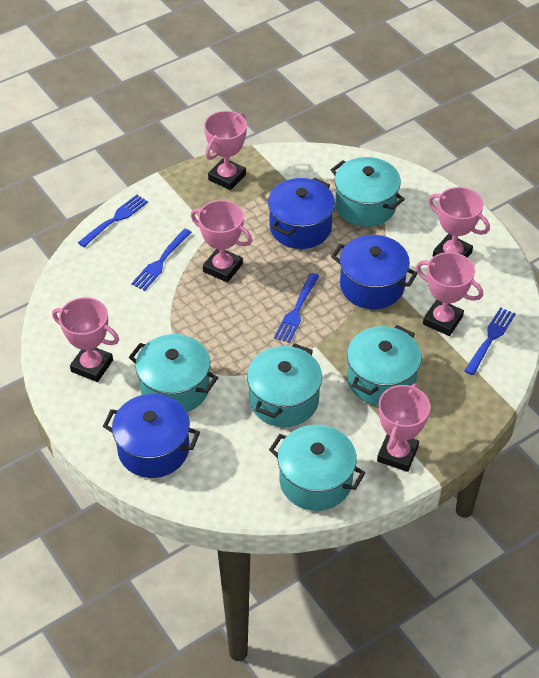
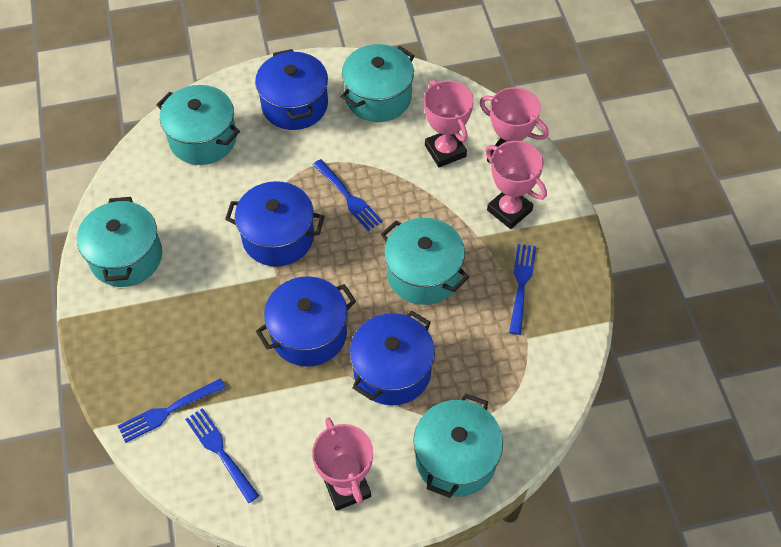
blue pot: 3 -> 4
pink trophy: 6 -> 4

